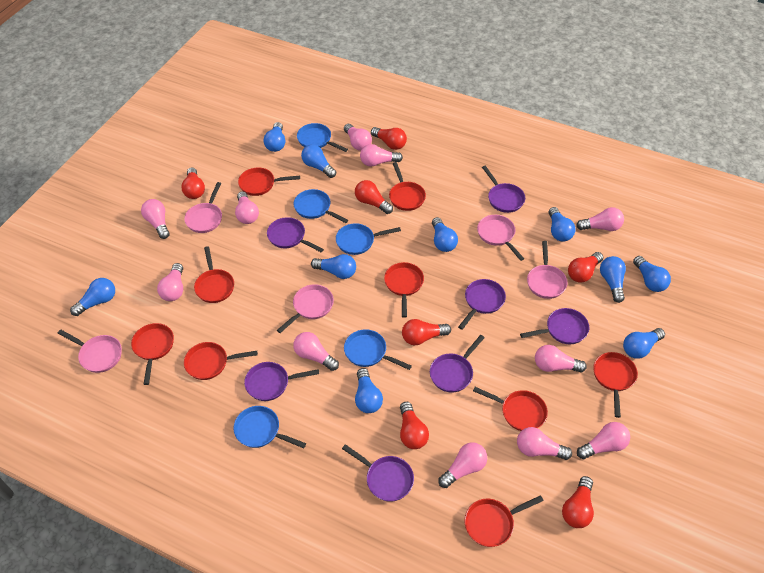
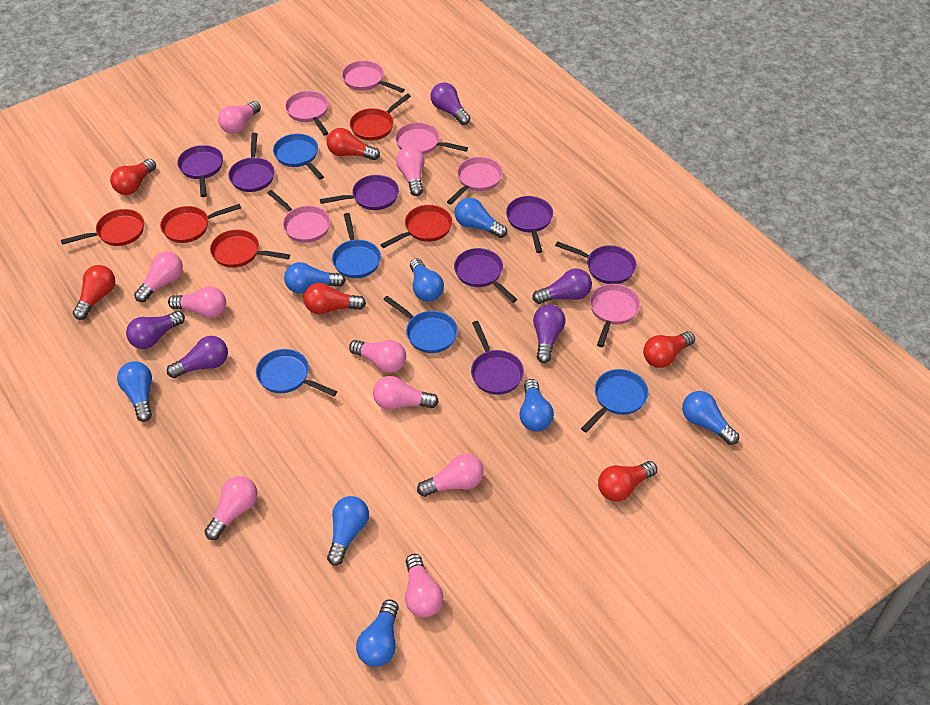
blue light bulb: 10 -> 8
pink light bulb: 11 -> 9
pink pan: 5 -> 6
purple light bulb: 0 -> 5
red light bulb: 7 -> 6
red pan: 9 -> 5

